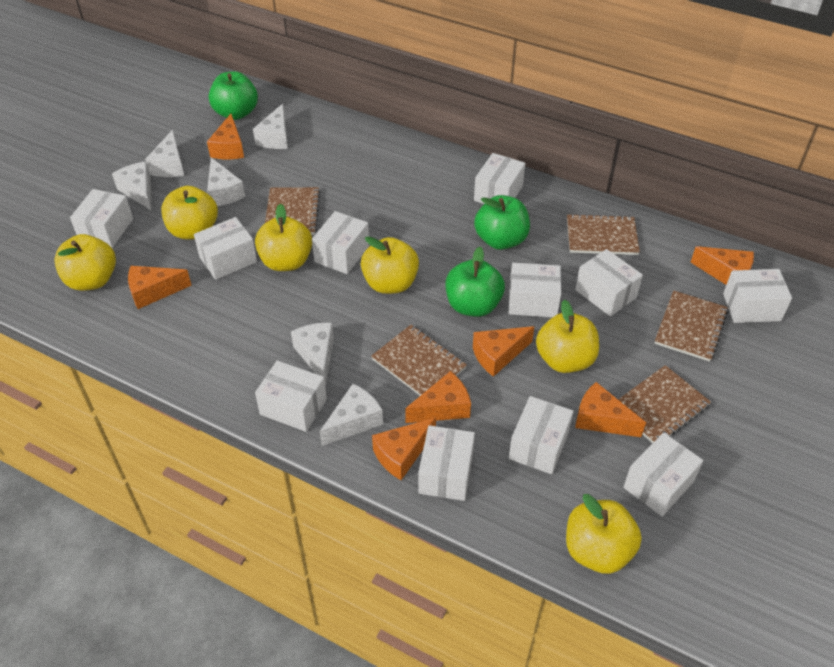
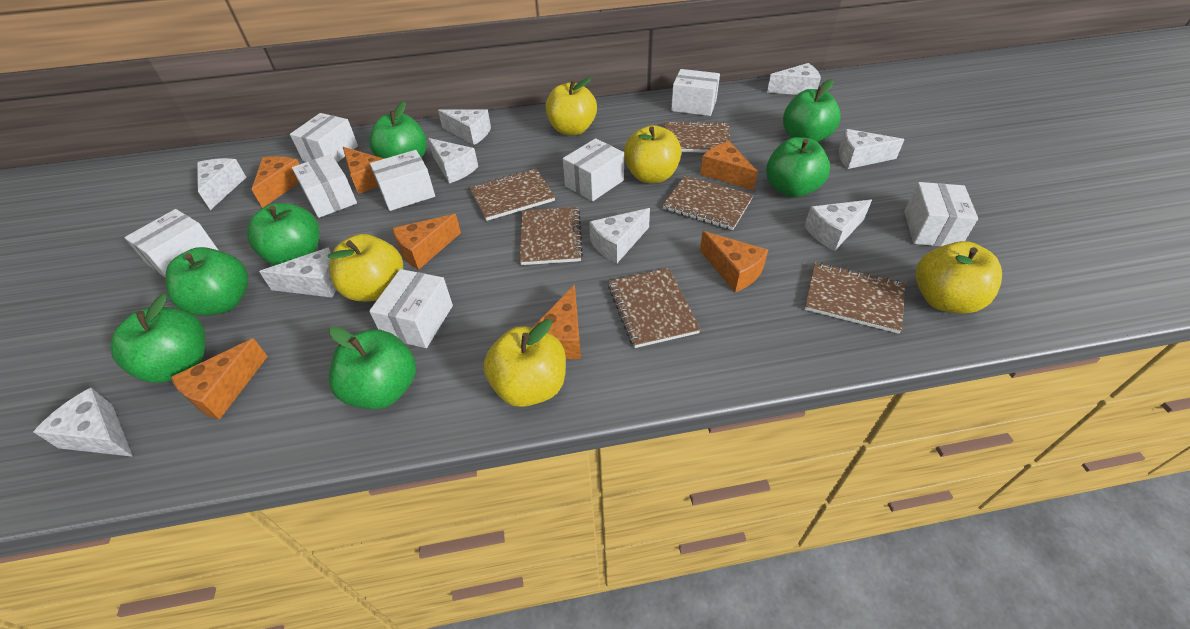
brown notebook: 5 -> 6
green apple: 3 -> 7
white box: 11 -> 8
white cheese: 6 -> 9
yellow apple: 6 -> 5

